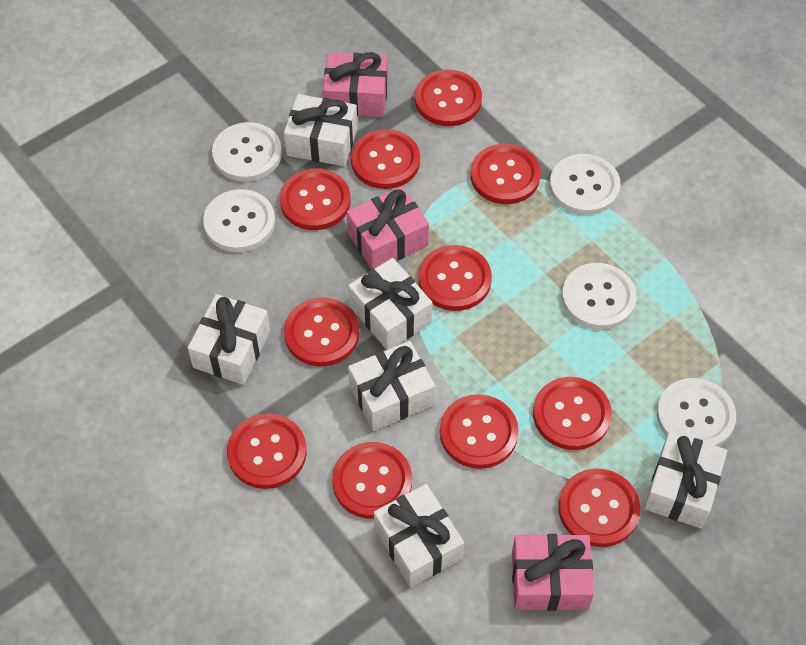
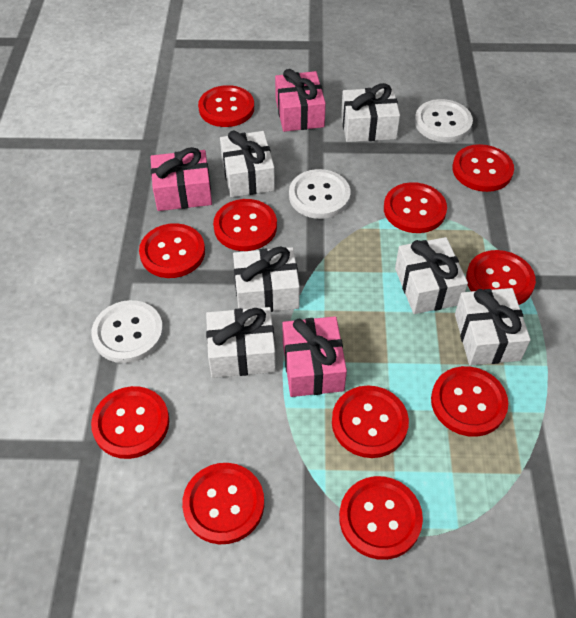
white button: 5 -> 3

